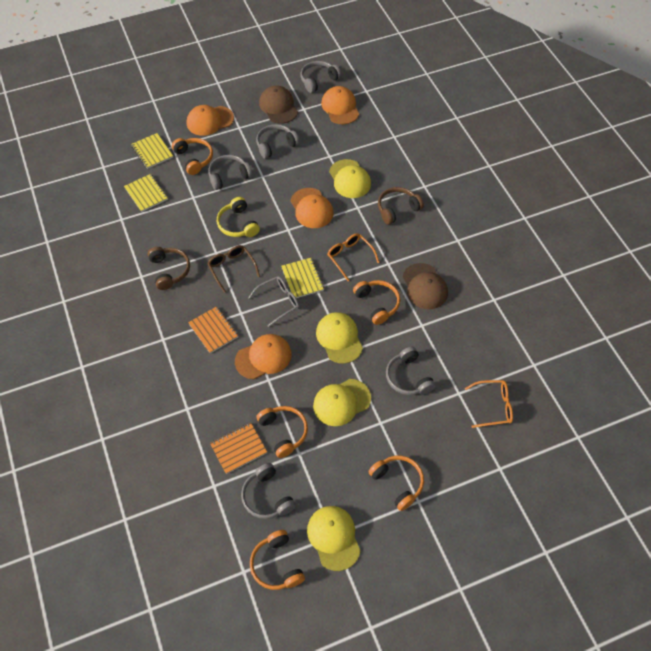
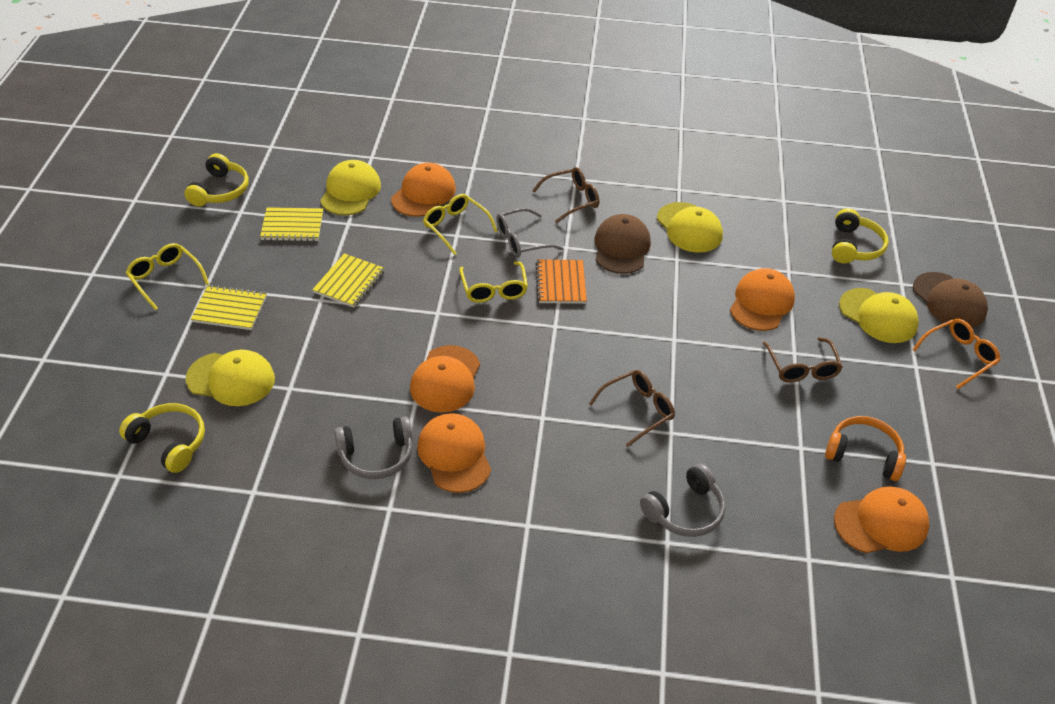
brown glasses: 1 -> 3
brown headphones: 2 -> 0
grey headphones: 5 -> 2
orange cap: 4 -> 5
orange glasses: 2 -> 1
orange headphones: 5 -> 1
orange notebook: 2 -> 1
yellow glasses: 0 -> 3
yellow headphones: 1 -> 3

